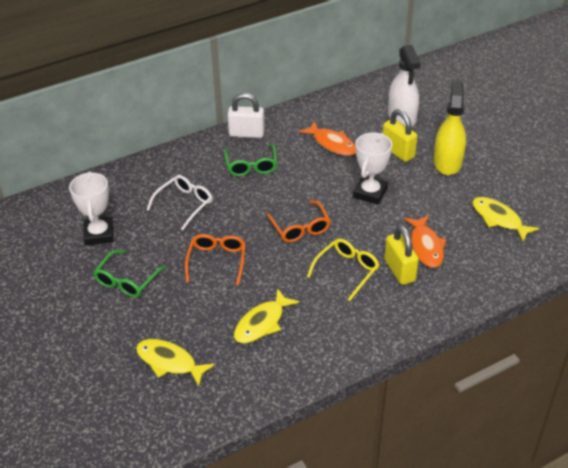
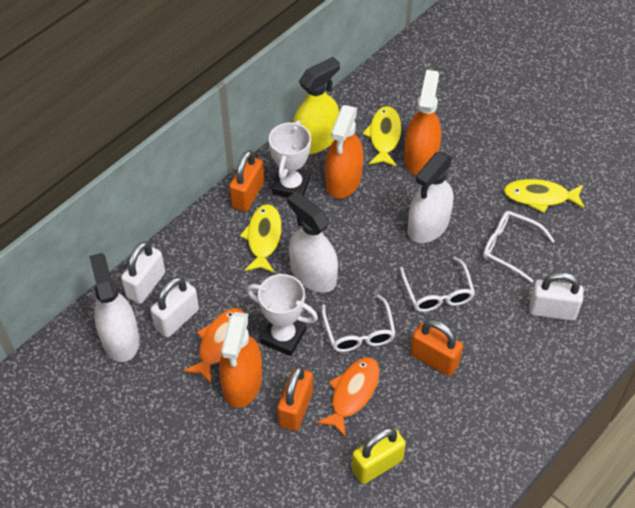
green glasses: 2 -> 0
orange glasses: 2 -> 0
orange padlock: 0 -> 3
orange spray bottle: 0 -> 3
white glasses: 1 -> 3
white padlock: 1 -> 3
white spray bottle: 1 -> 3
yellow glasses: 1 -> 0
yellow padlock: 2 -> 1

